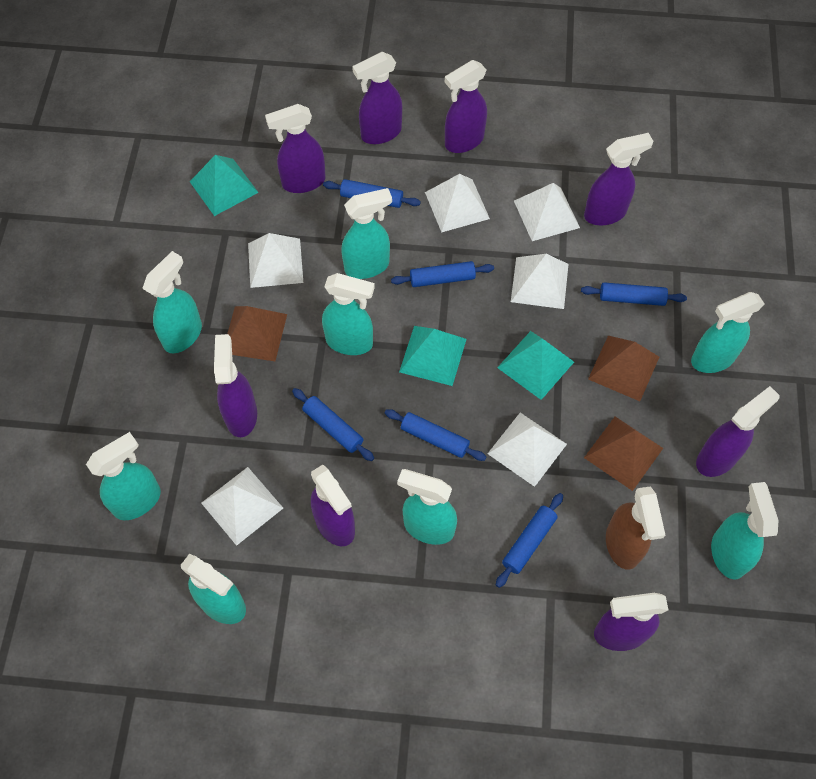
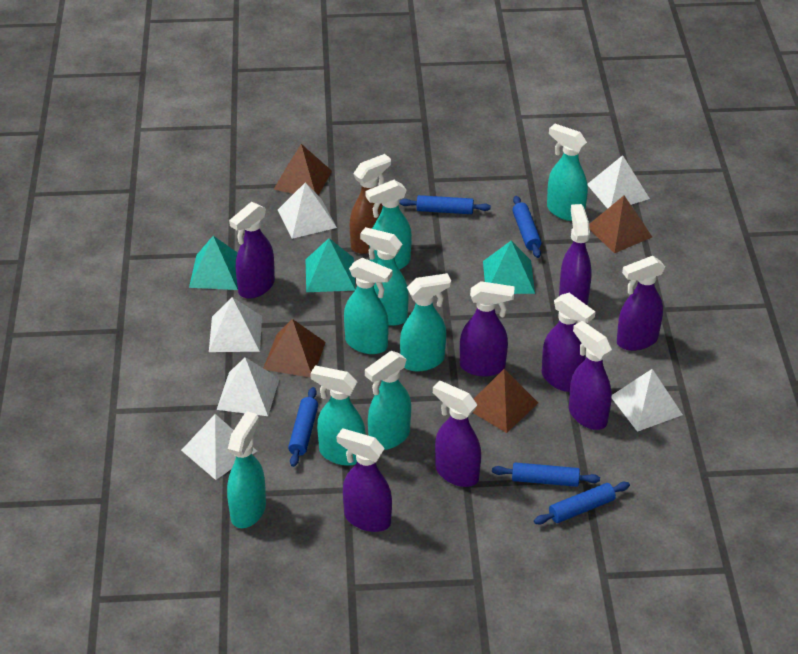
blue rolling pin: 6 -> 5
brown pyramid: 3 -> 4

